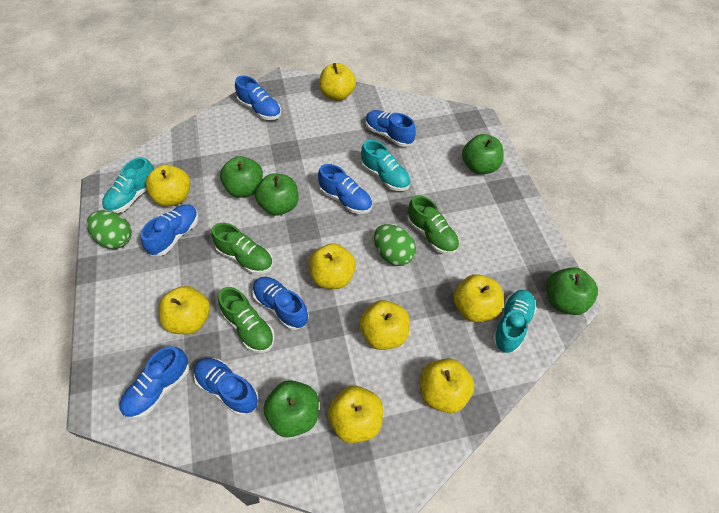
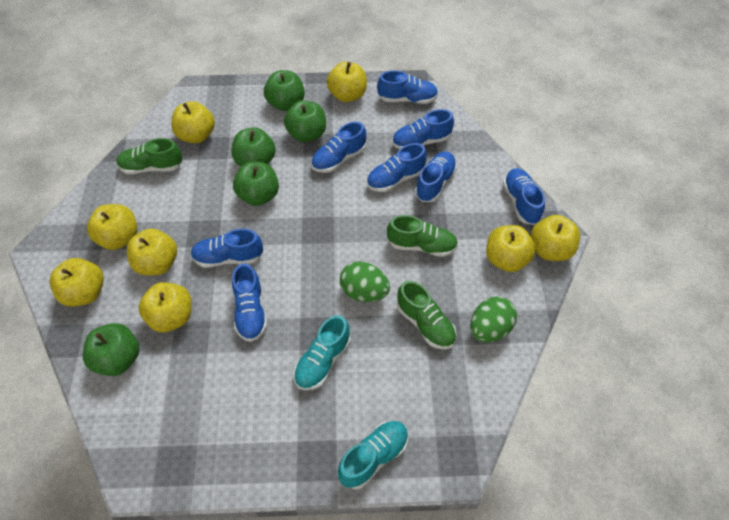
blue shoe: 7 -> 8
turquoise shoe: 3 -> 2

